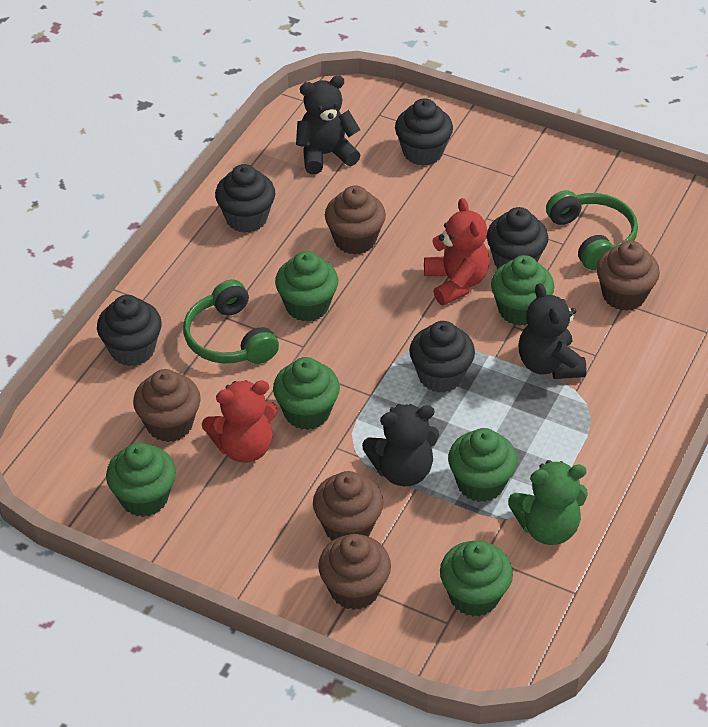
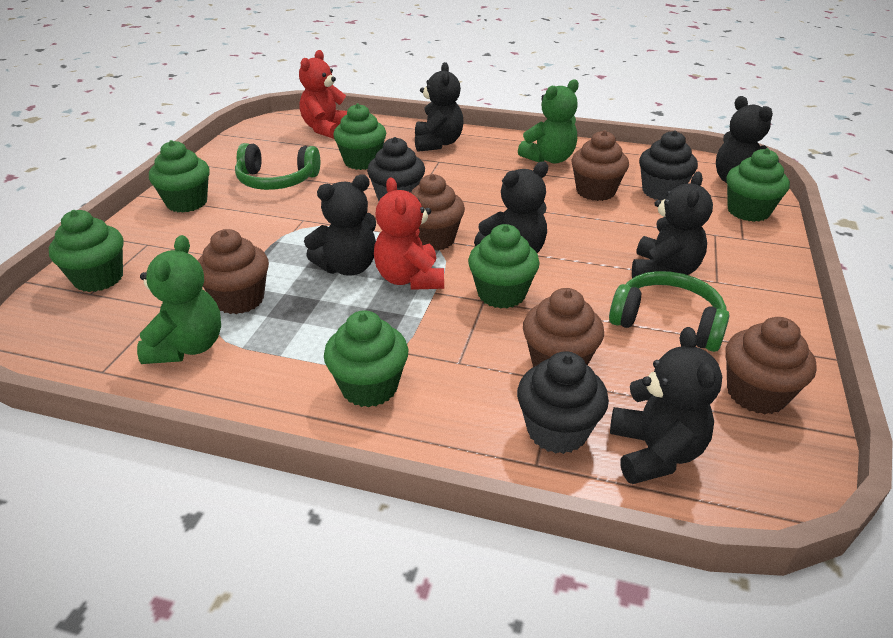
black cupcake: 5 -> 3
black teddy bear: 3 -> 6
green teddy bear: 1 -> 2

